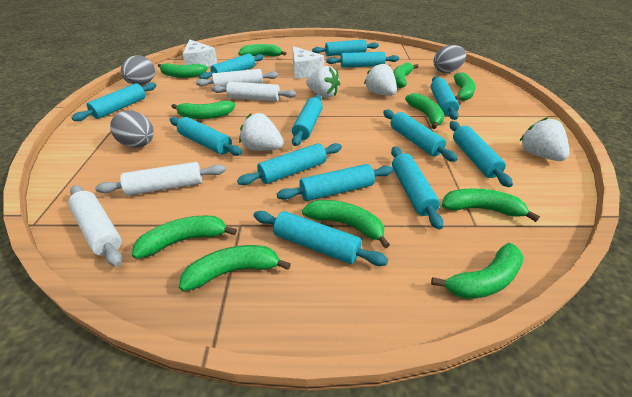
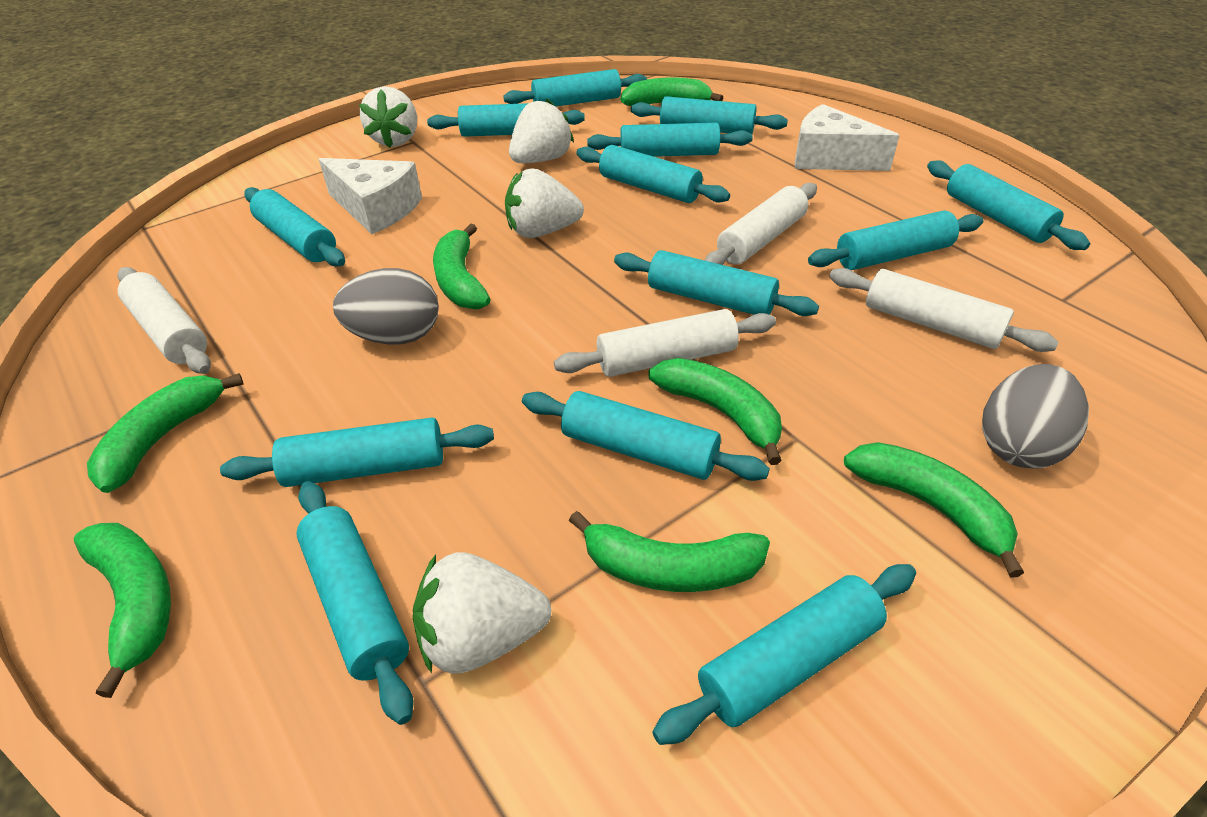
green banana: 11 -> 7
grey egg: 3 -> 2

